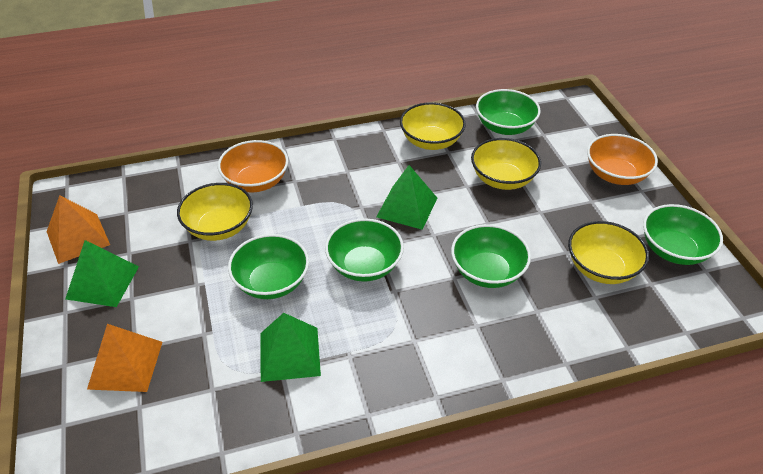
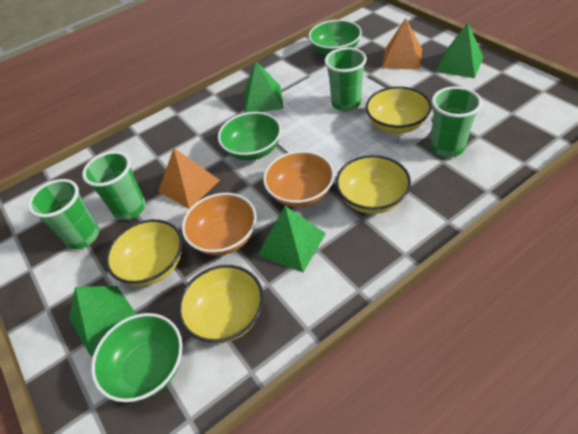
green bowl: 5 -> 3
green cup: 0 -> 4
green pyramid: 3 -> 4

